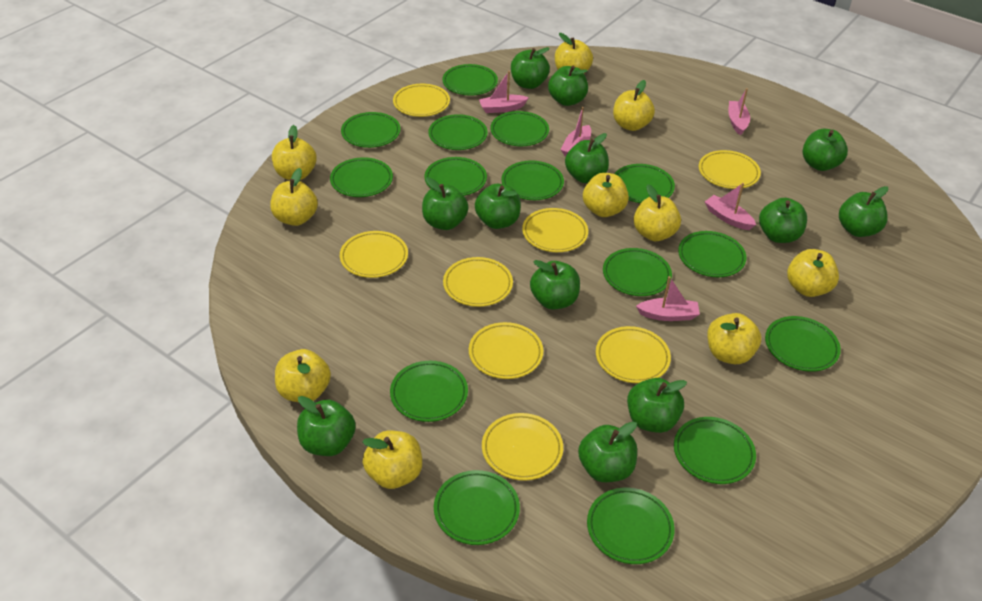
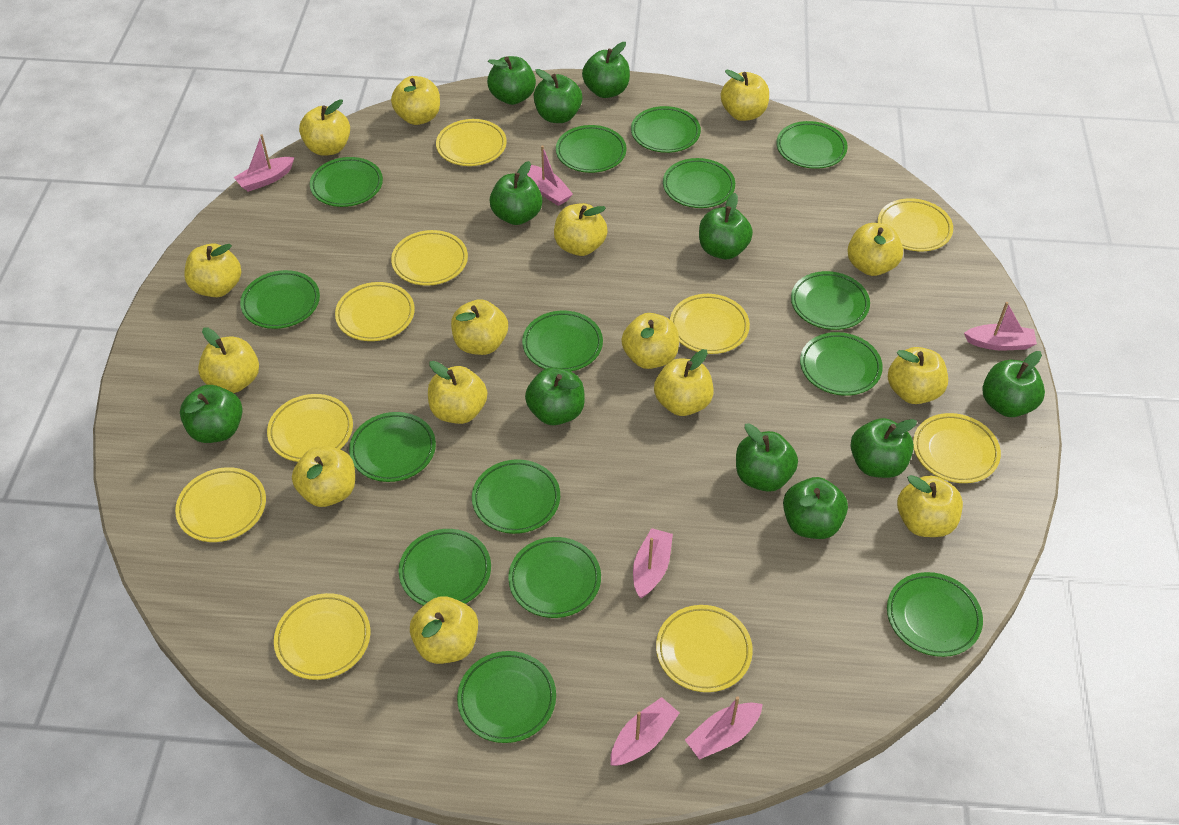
green apple: 12 -> 11
pink boat: 5 -> 6
yellow apple: 10 -> 15
yellow plate: 8 -> 10

